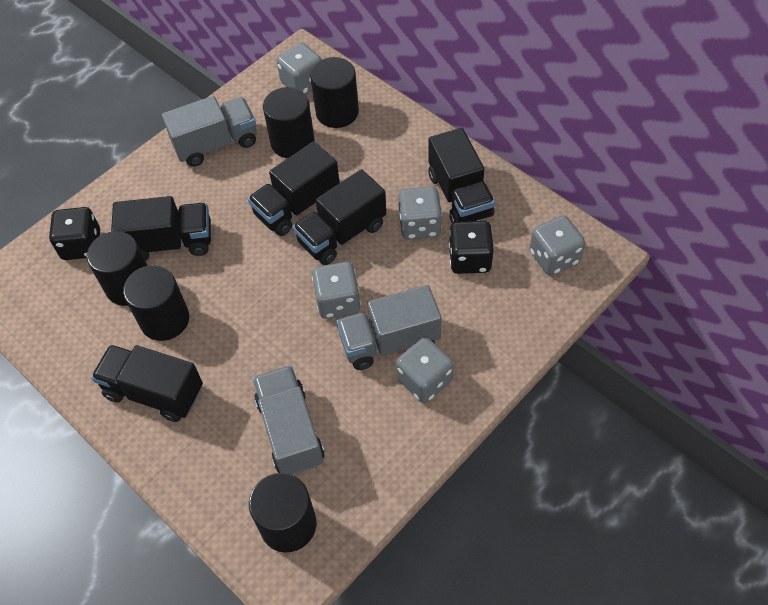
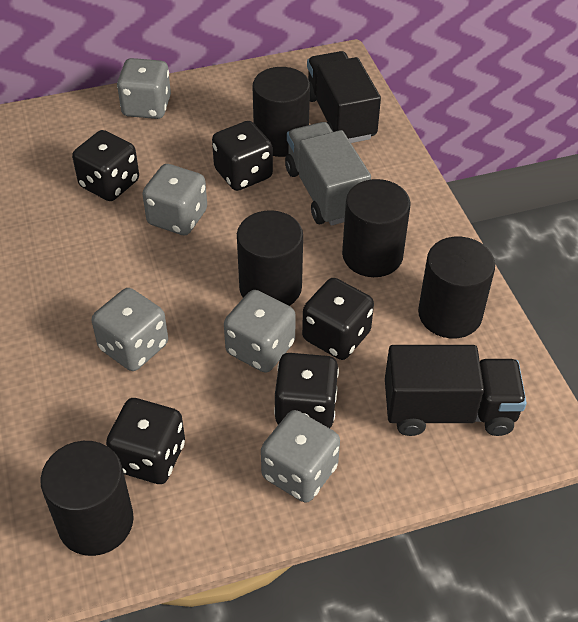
black dice: 2 -> 5
black truck: 5 -> 2
grey truck: 3 -> 1

